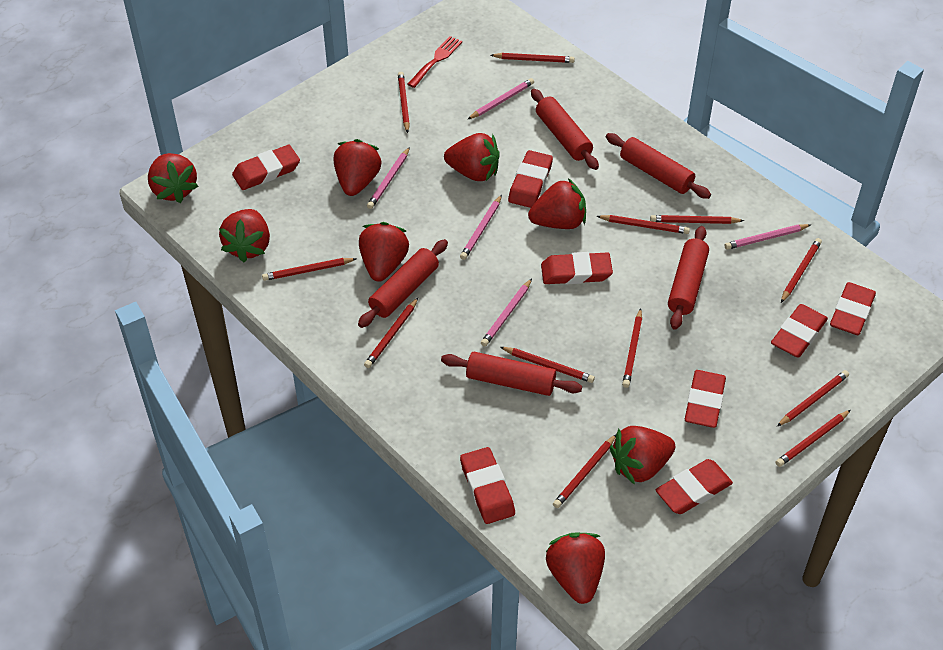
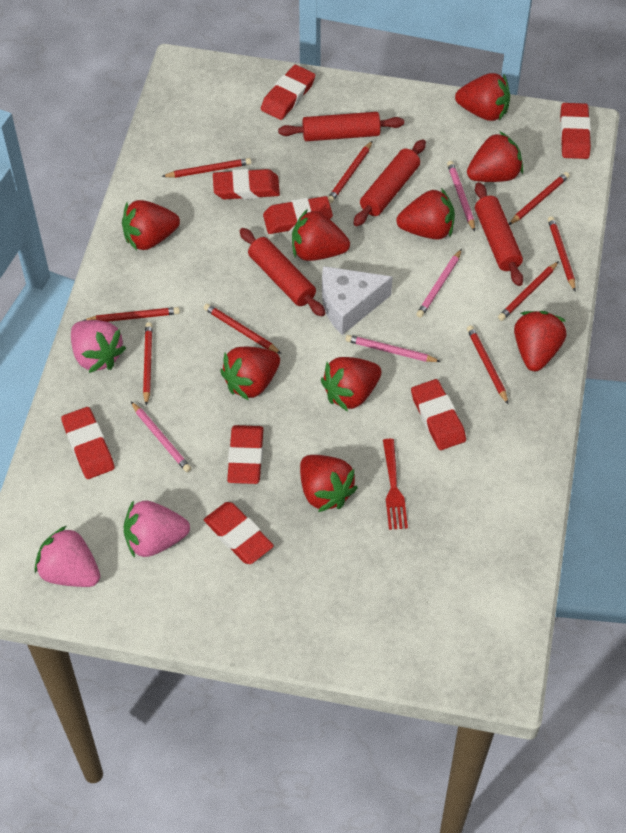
pink pencil: 5 -> 4
pink strawberry: 0 -> 3
red pencil: 12 -> 9
red rolling pin: 5 -> 4
red strawberry: 8 -> 9
white cheese: 0 -> 1

